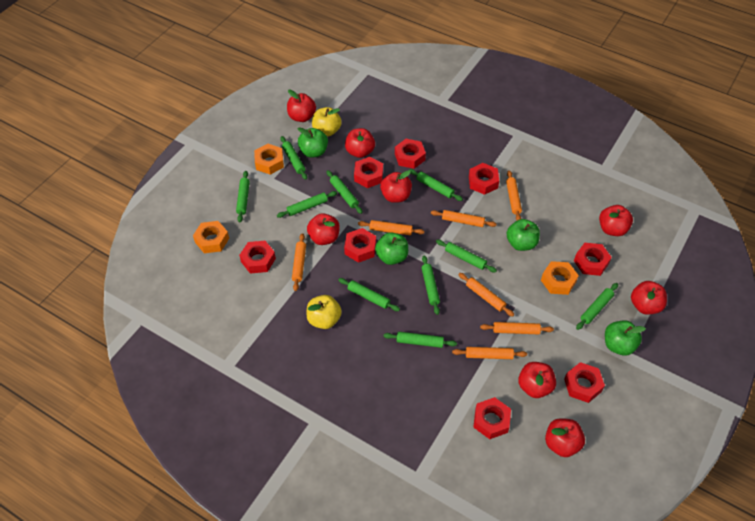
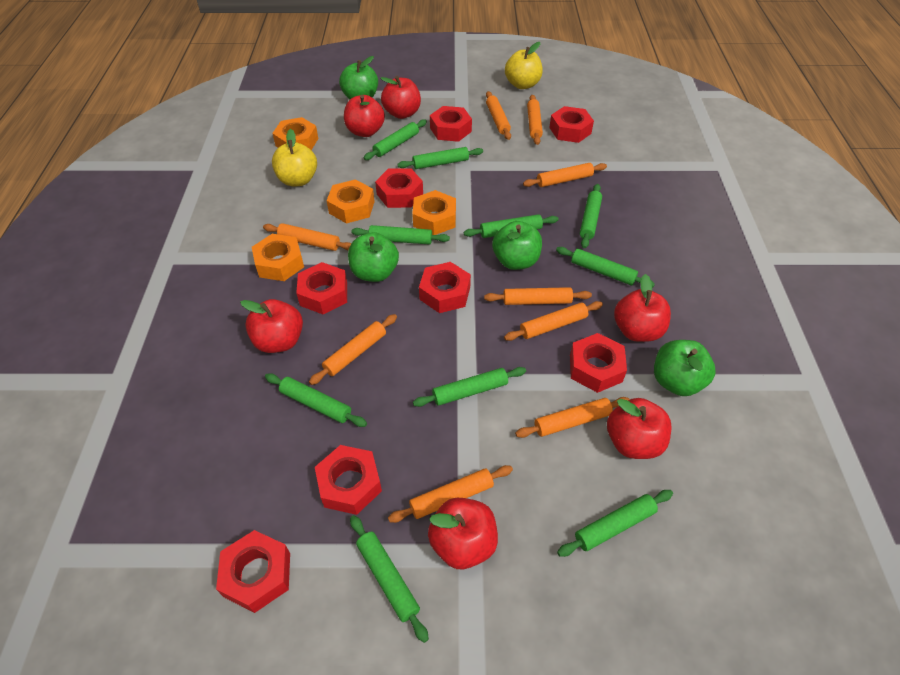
orange nut: 3 -> 4
orange rolling pin: 7 -> 9
red apple: 8 -> 6

